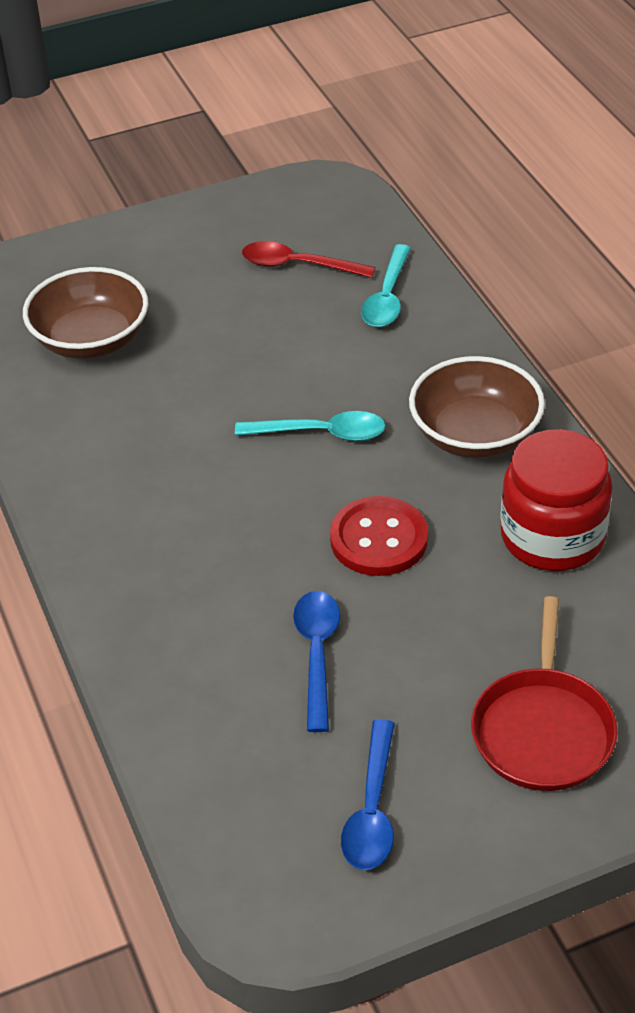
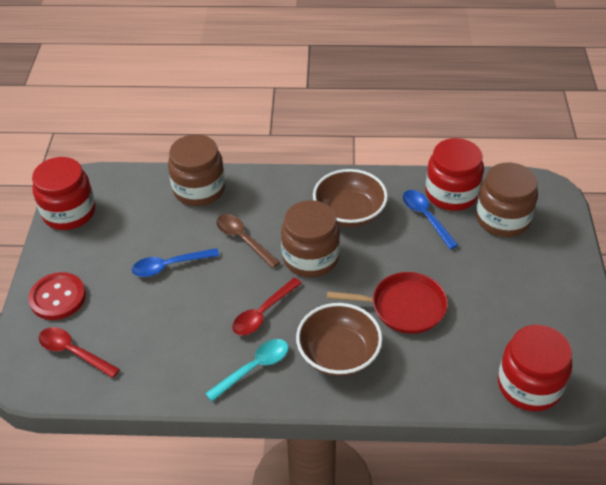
brown jar: 0 -> 3
brown spoon: 0 -> 1
red jar: 1 -> 3
red spoon: 1 -> 2
turquoise spoon: 2 -> 1

